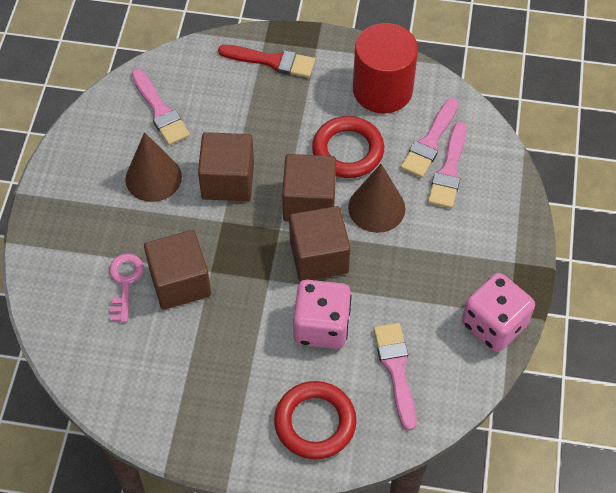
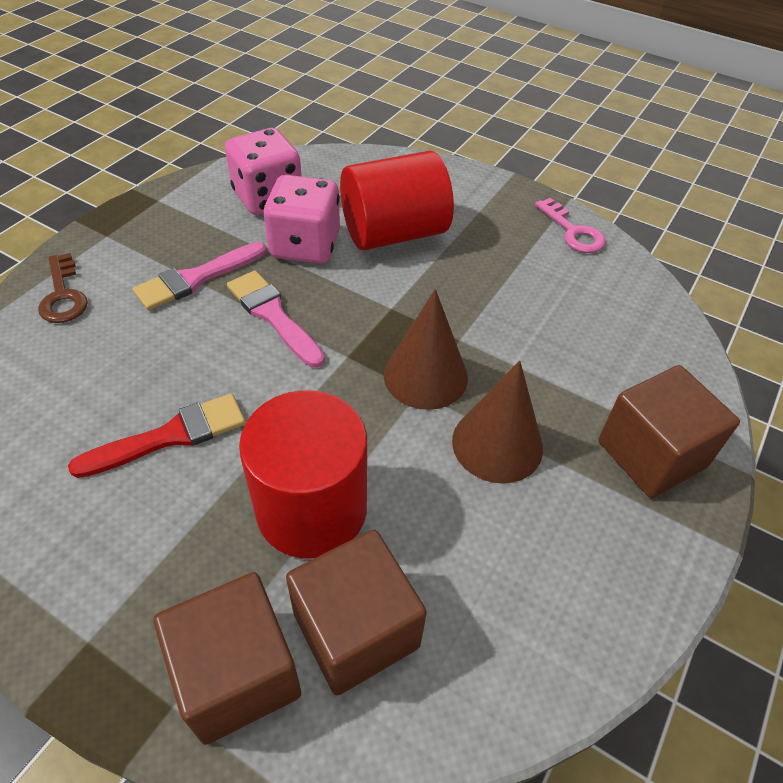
brown cube: 4 -> 3
brown key: 0 -> 1
pink brush: 4 -> 2
red cylinder: 1 -> 2
red ring: 2 -> 0

